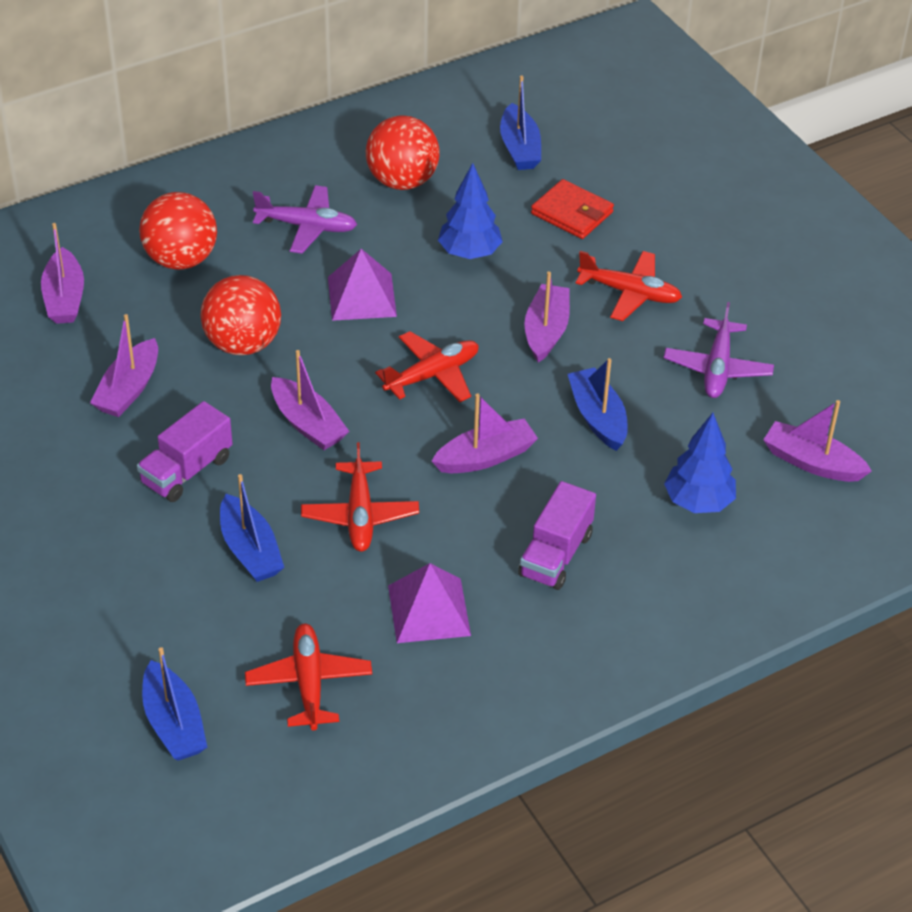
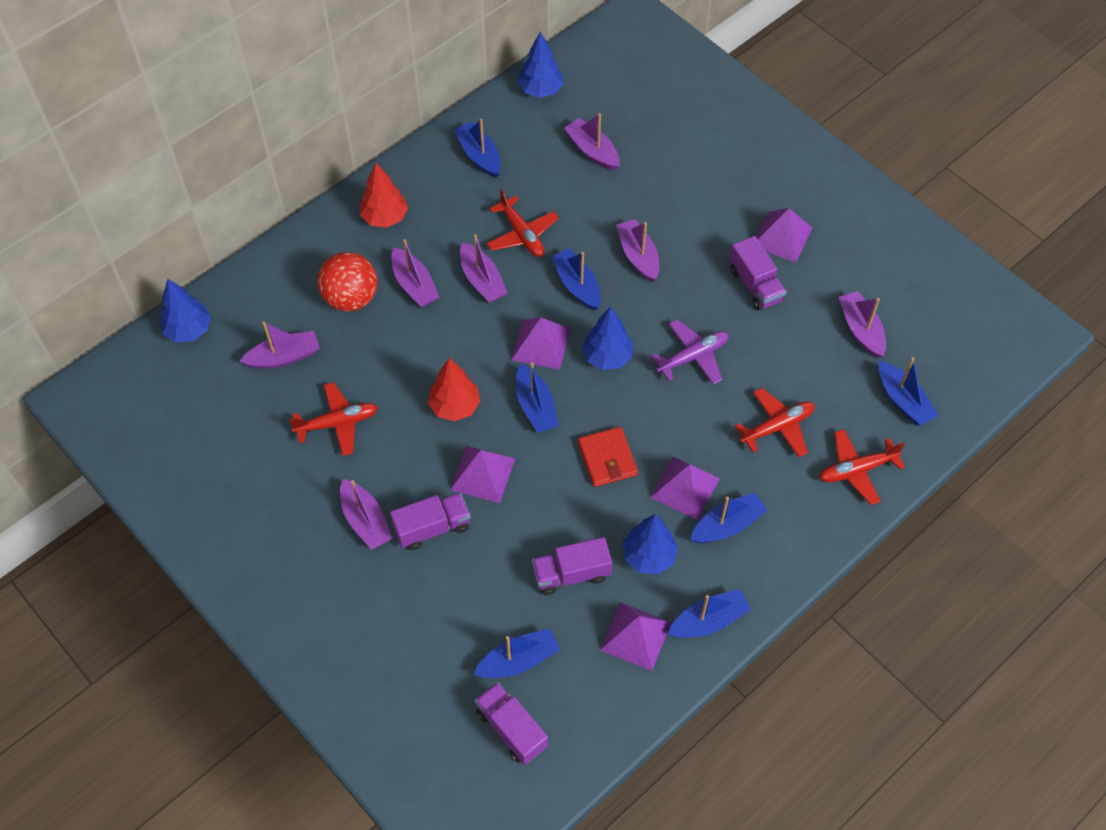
blue boat: 4 -> 7
blue tree: 2 -> 4
purple boat: 6 -> 7
purple plane: 2 -> 1
purple pyramid: 2 -> 5
purple truck: 2 -> 4
red ball: 3 -> 1
red tree: 0 -> 2

